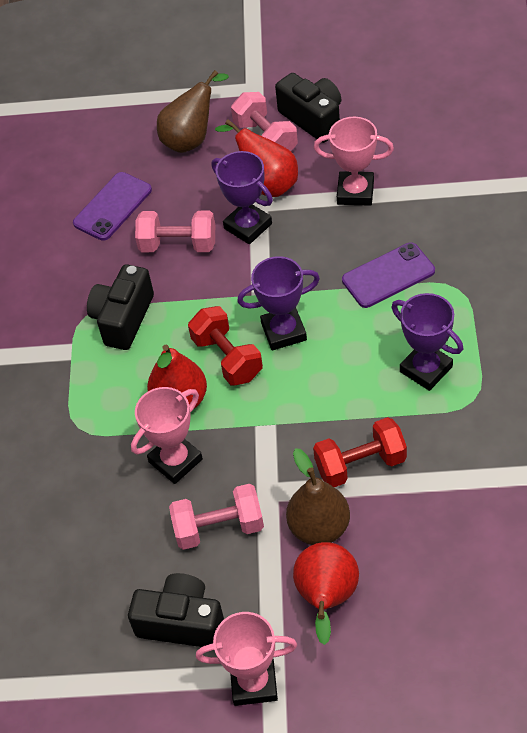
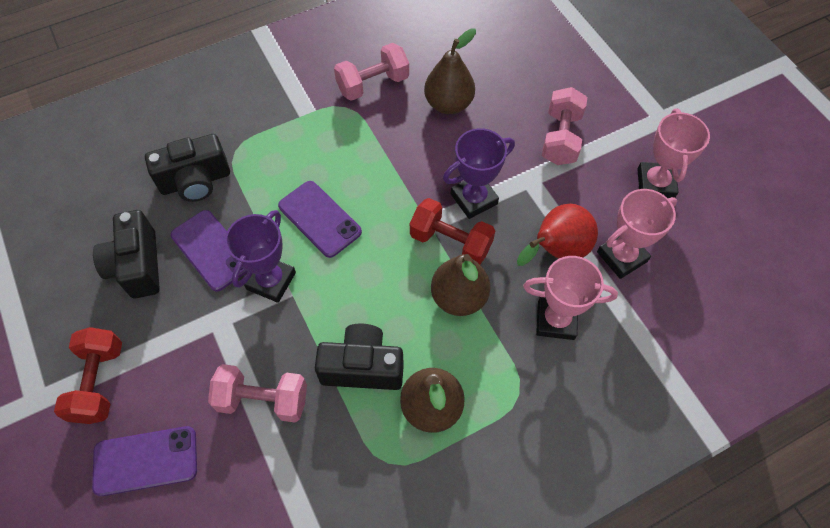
brown pear: 2 -> 3
purple phone: 2 -> 3
purple trophy: 3 -> 2
red pear: 3 -> 1

